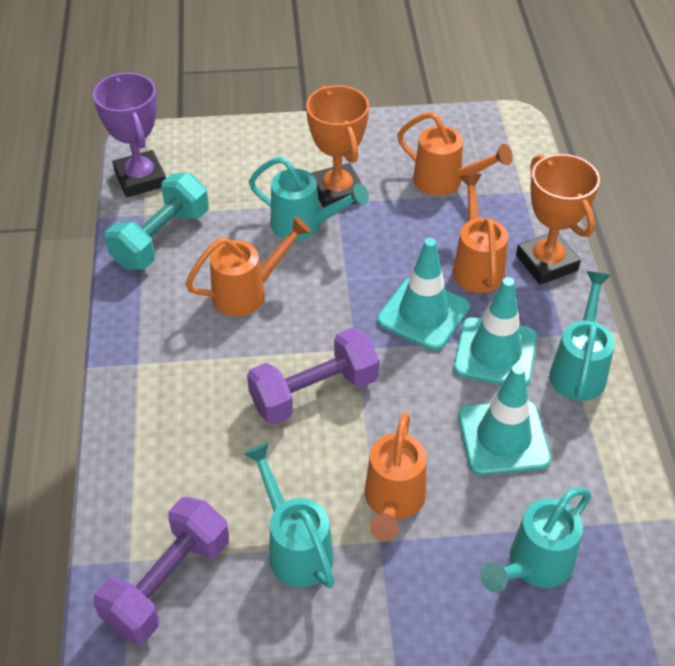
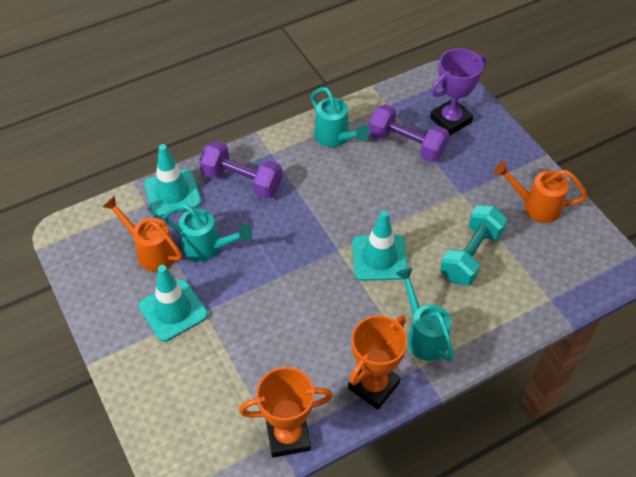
orange watering can: 4 -> 2
turquoise watering can: 4 -> 3

